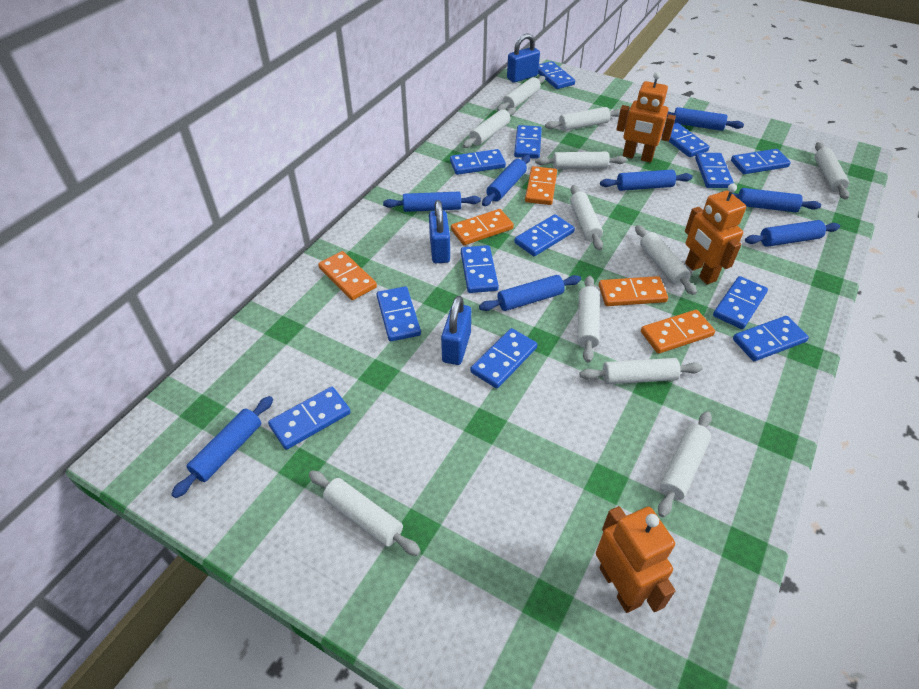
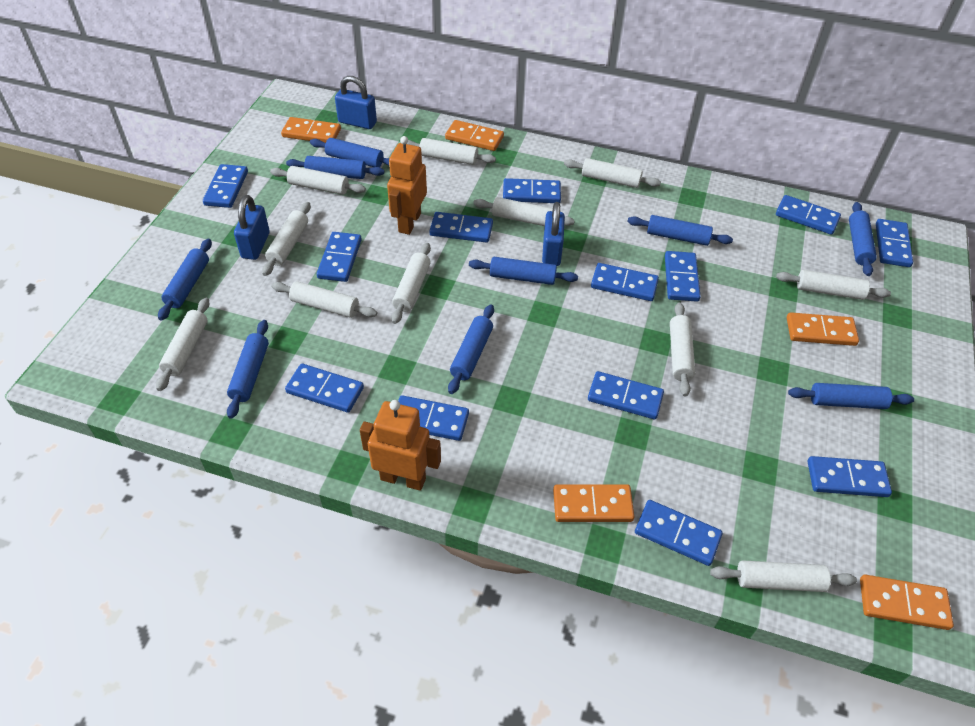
blue rolling pin: 8 -> 9
orange robot: 3 -> 2

